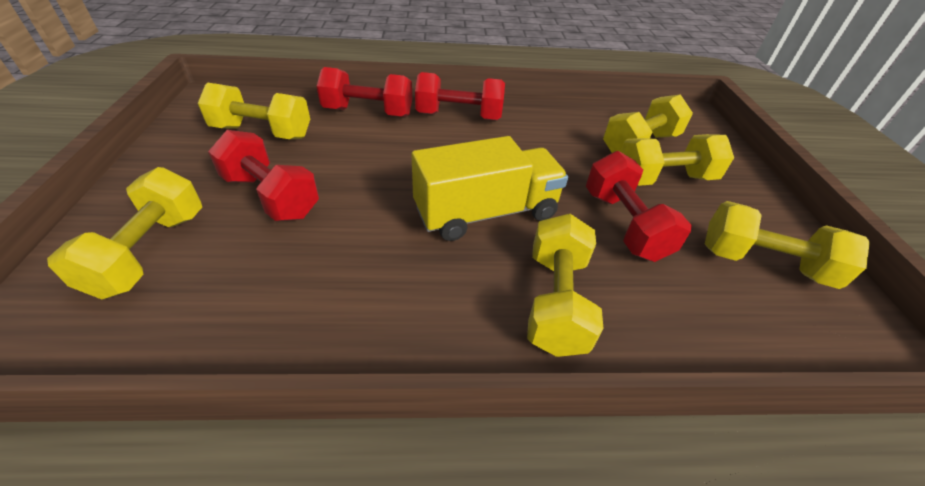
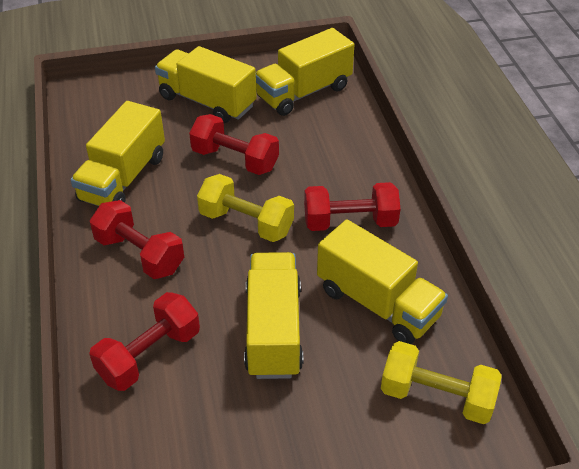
yellow dumbbell: 6 -> 2
yellow truck: 1 -> 5

